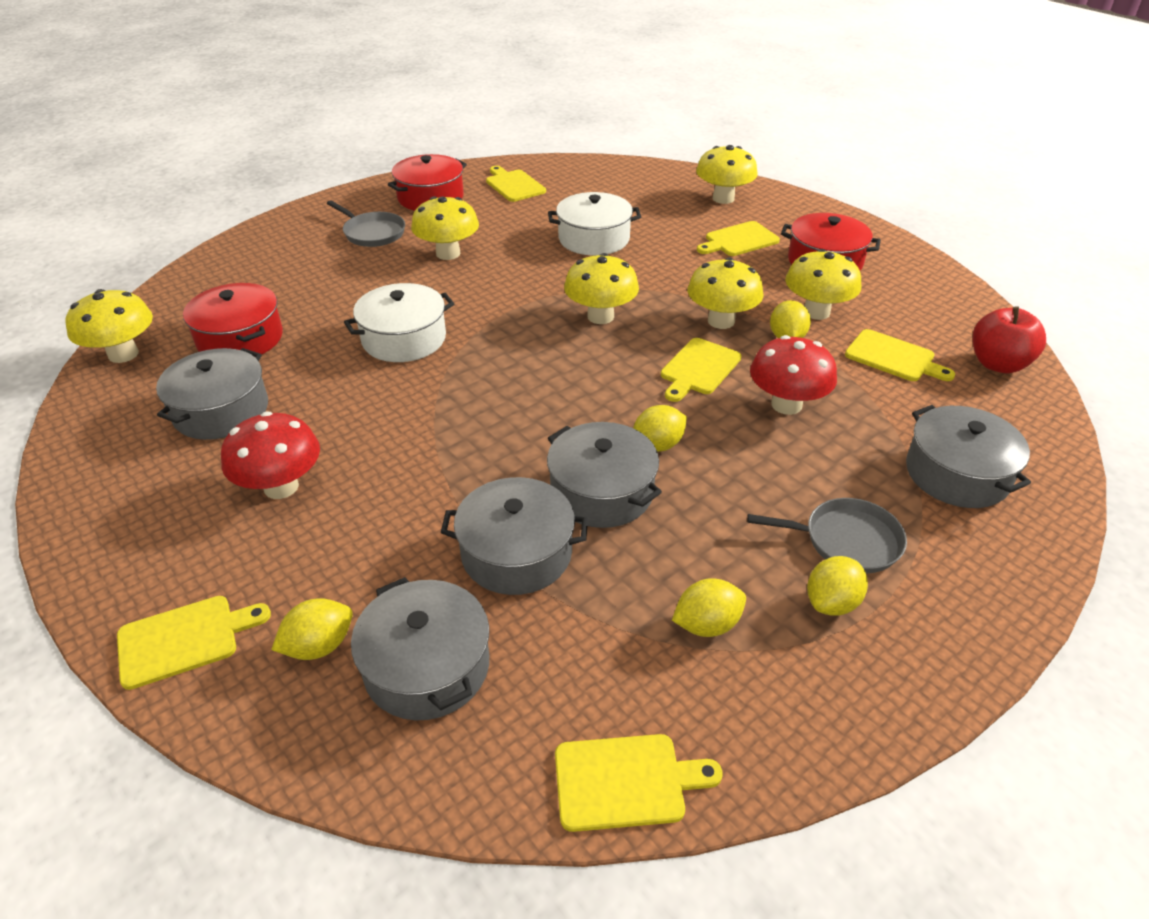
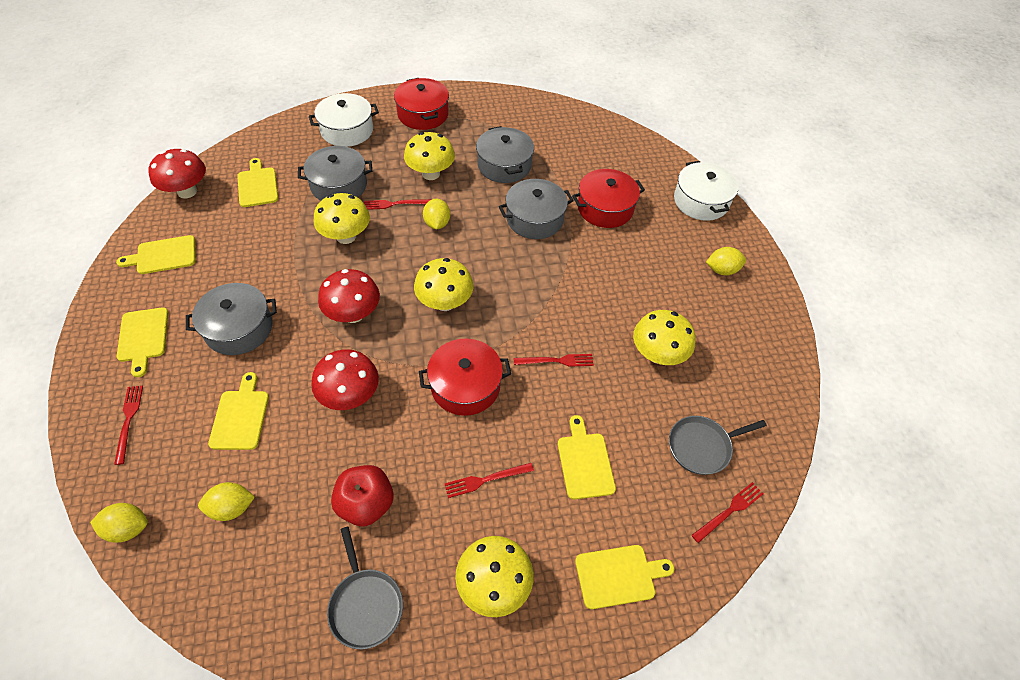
grey pot: 5 -> 4
red fork: 0 -> 5
red mushroom: 2 -> 3
yellow lemon: 5 -> 4
yellow mushroom: 6 -> 5

